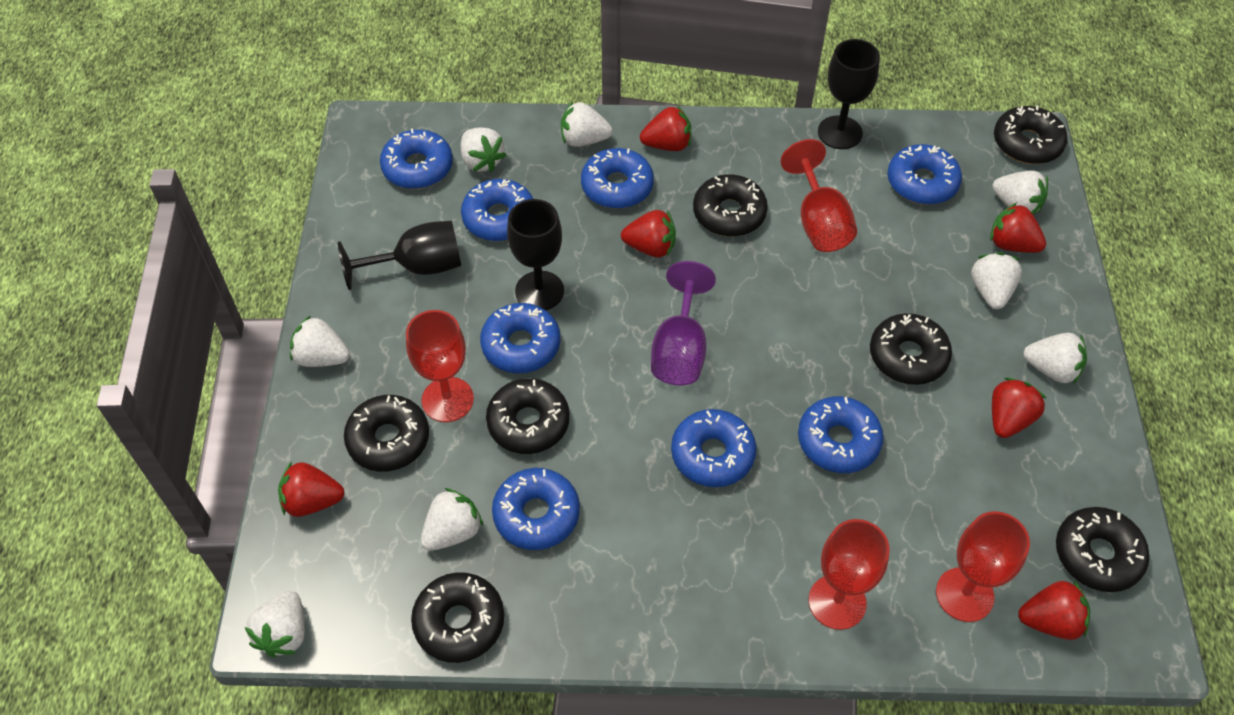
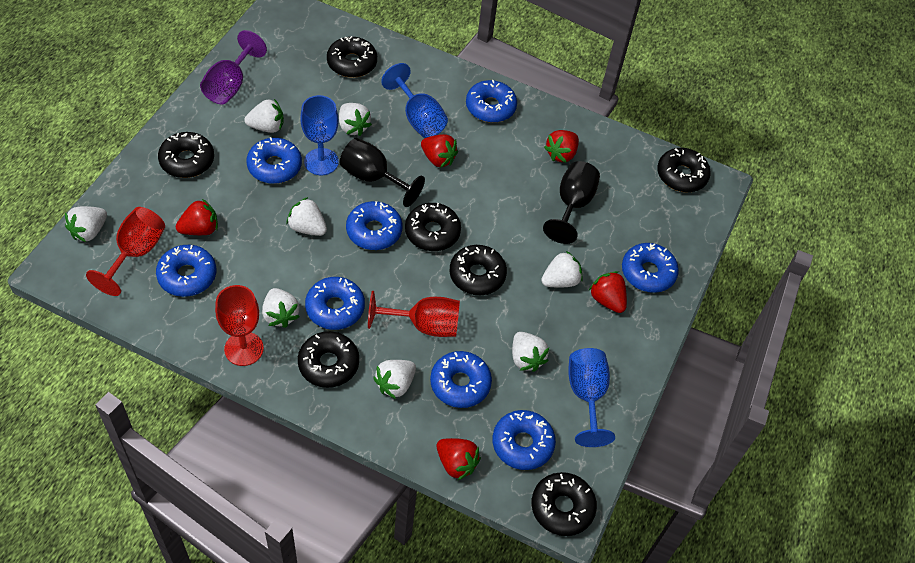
black goblet: 3 -> 2
blue goblet: 0 -> 3
red goblet: 4 -> 3
red strawberry: 6 -> 5

